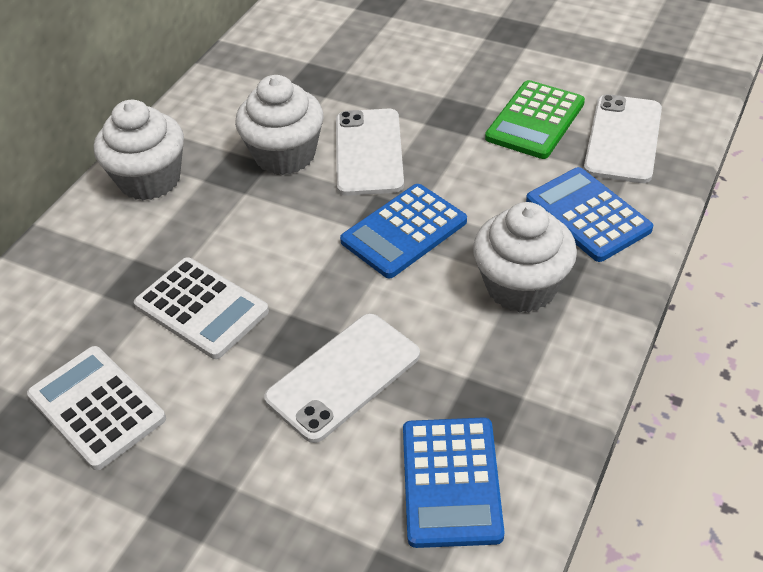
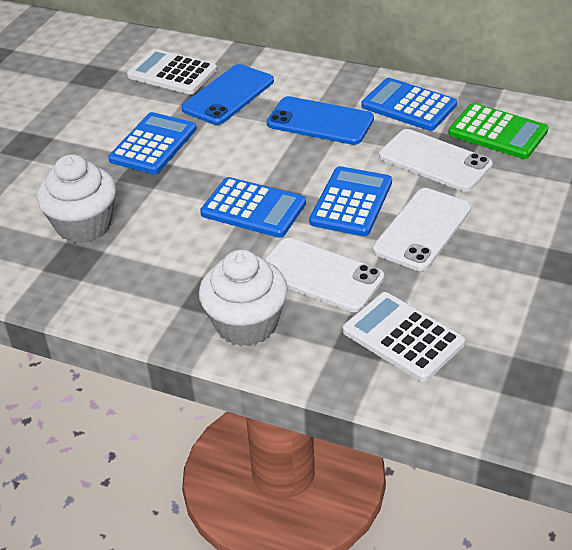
blue calculator: 3 -> 4
blue phone: 0 -> 2
white cupcake: 3 -> 2

